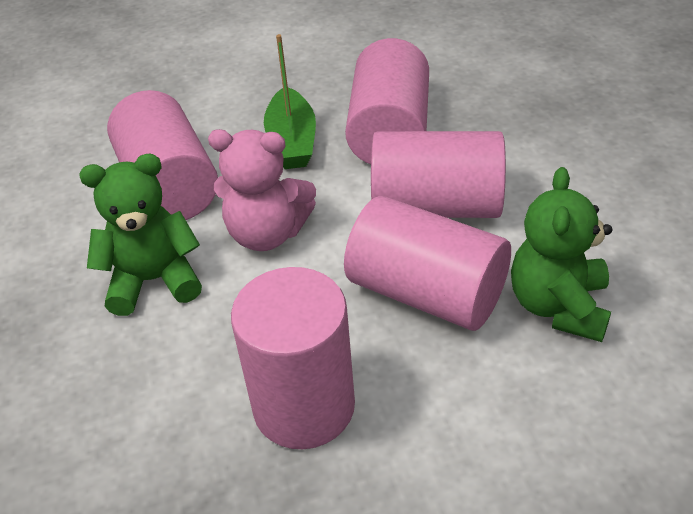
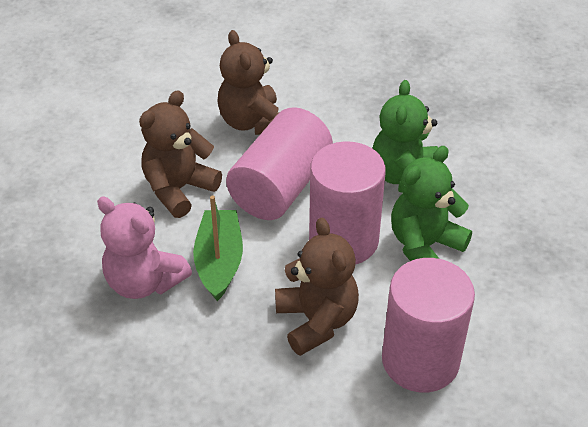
brown teddy bear: 0 -> 3
pink cylinder: 5 -> 3

